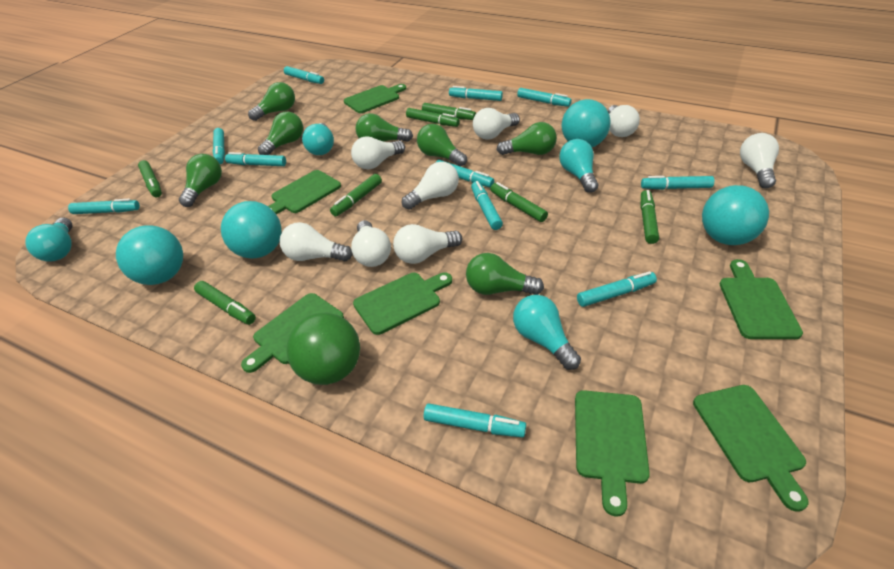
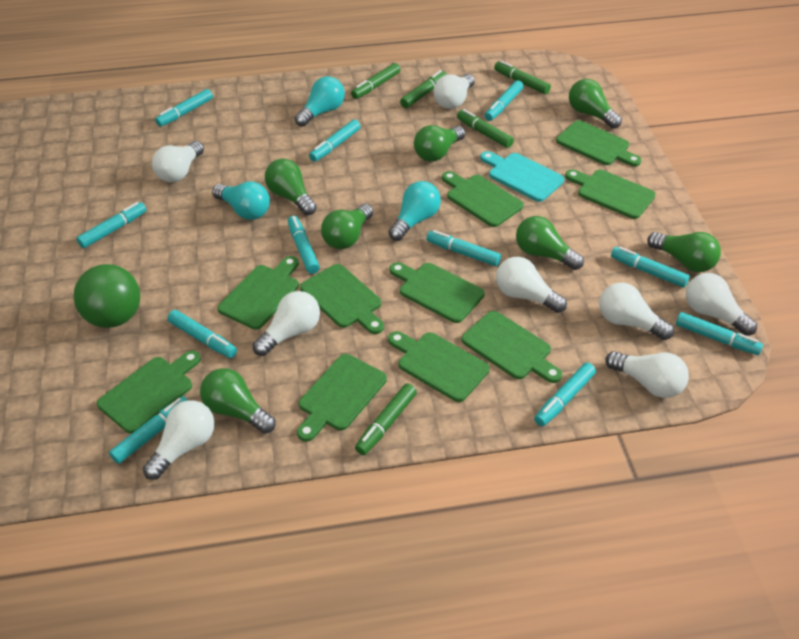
green cutting board: 7 -> 10
green marker: 7 -> 5
turquoise ball: 4 -> 0
turquoise cutting board: 0 -> 1
turquoise light bulb: 4 -> 3

